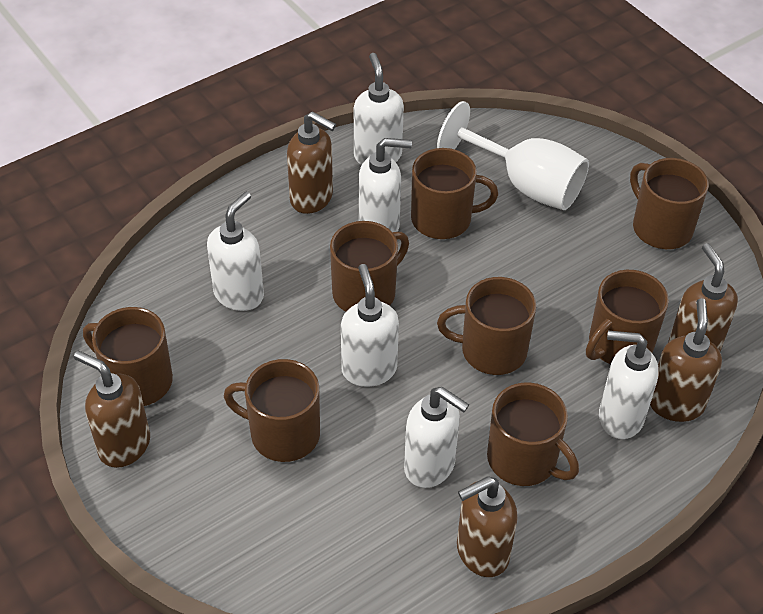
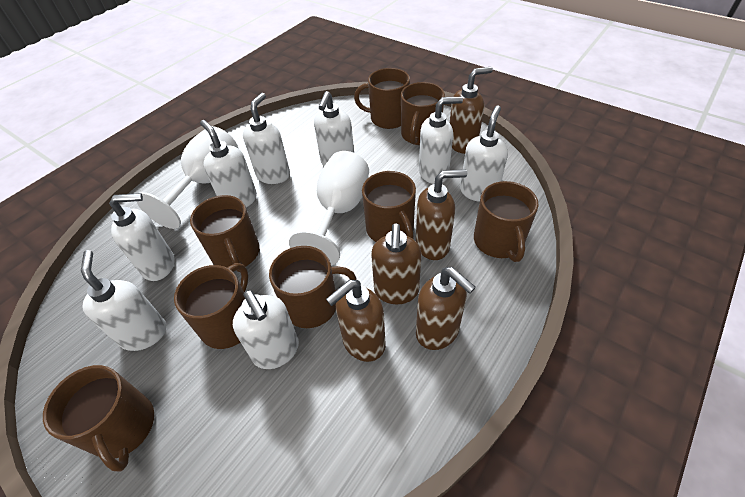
white goblet: 1 -> 2
white soap dispenser: 6 -> 8

